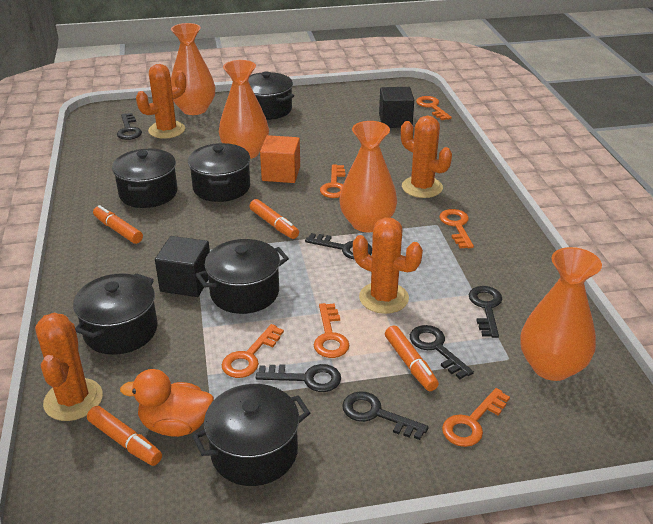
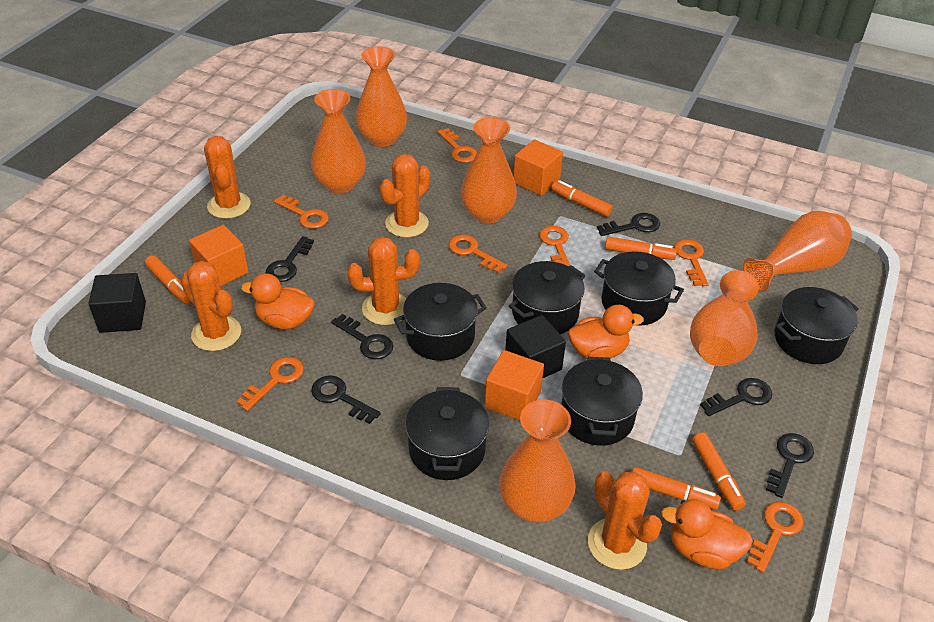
orange cactus: 4 -> 5
orange cube: 1 -> 3
orange duck: 1 -> 3
orange key: 6 -> 7
orange marker: 4 -> 5
orange vase: 4 -> 6

